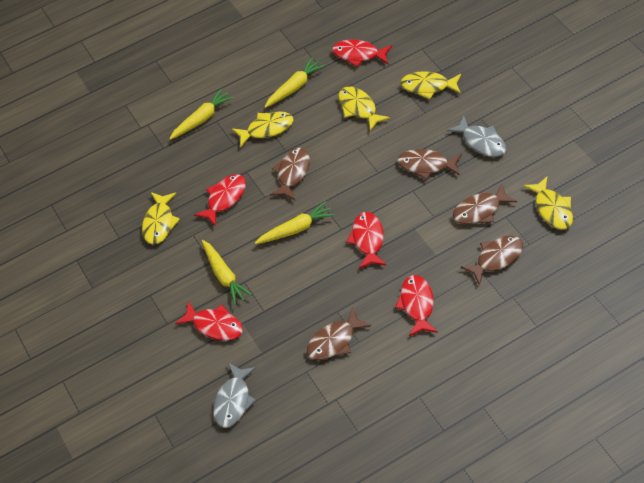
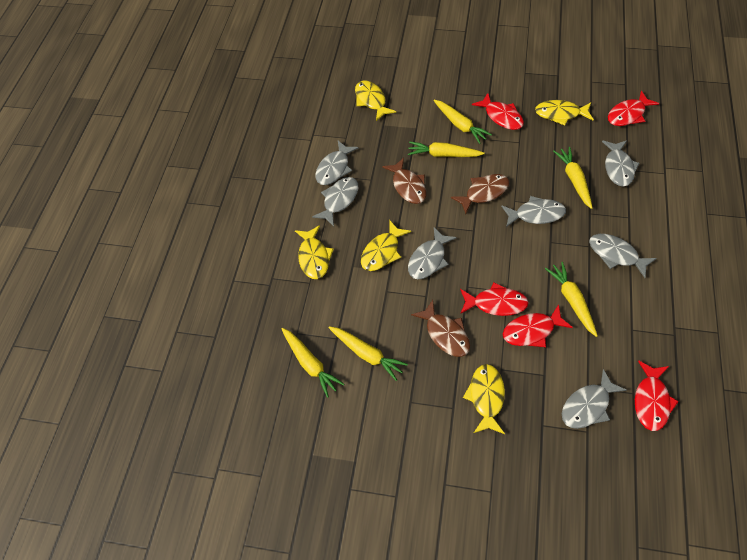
brown fish: 5 -> 3
grey fish: 2 -> 7
yellow carrot: 4 -> 6

